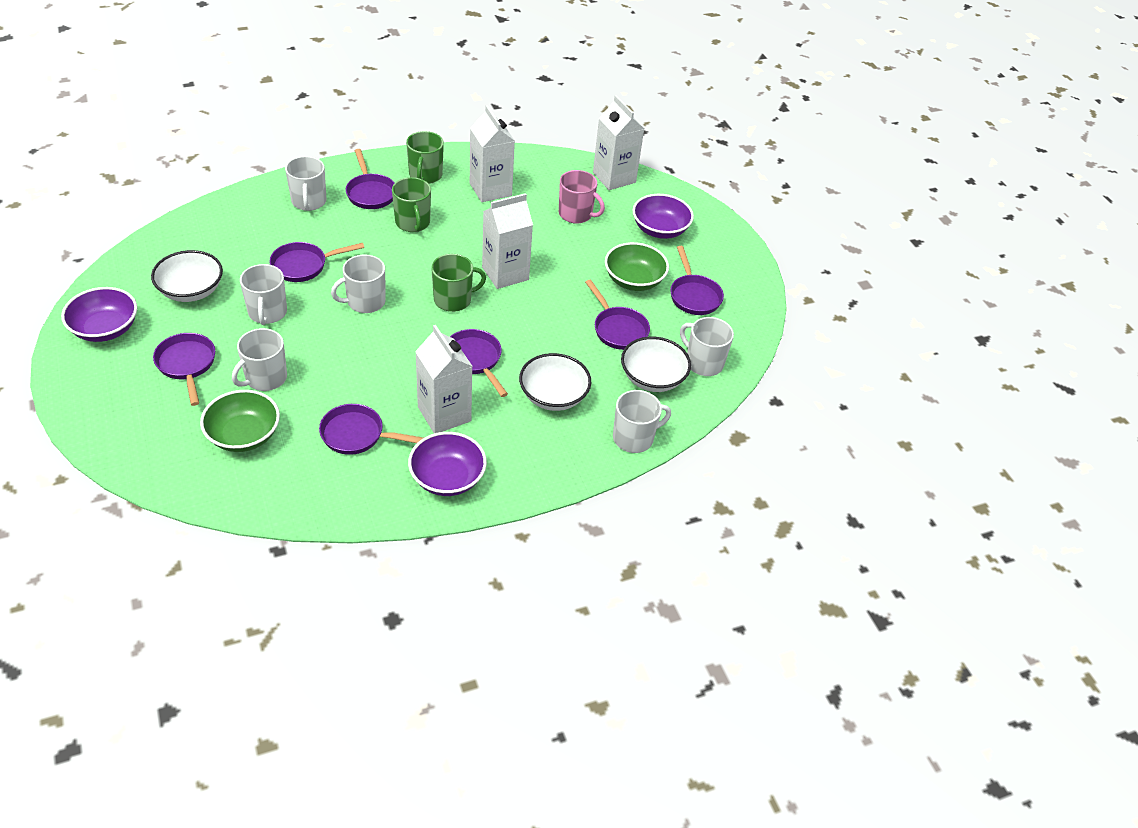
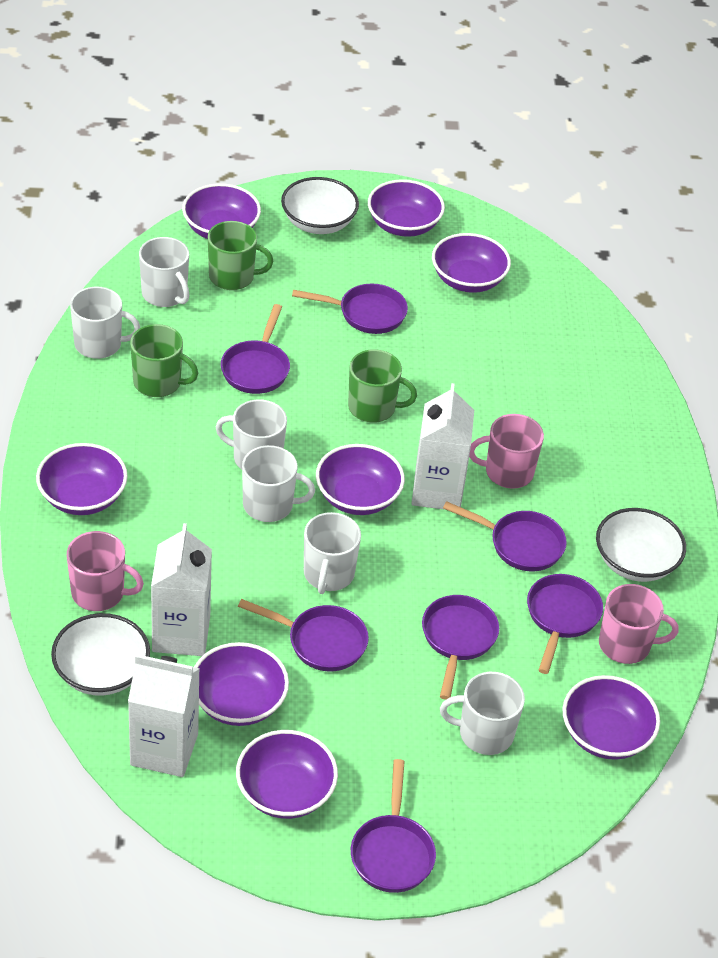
green bowl: 2 -> 0
pink mug: 1 -> 3
purple bowl: 3 -> 8
white carton: 4 -> 3

